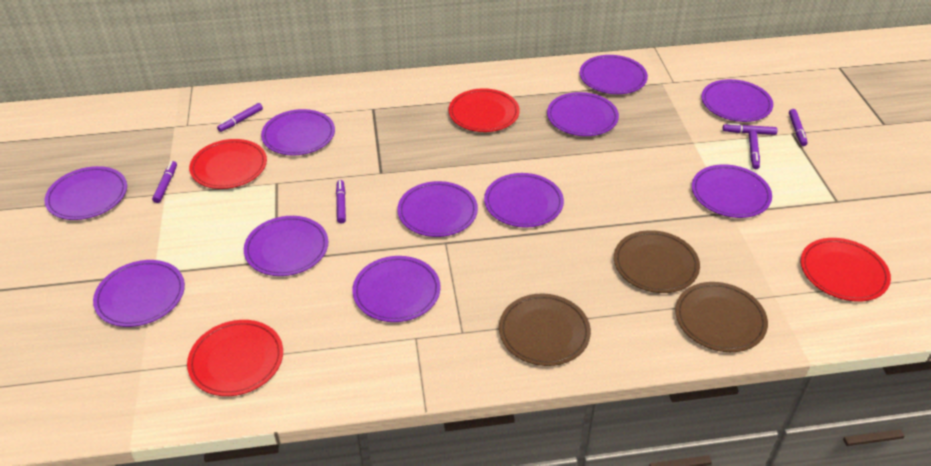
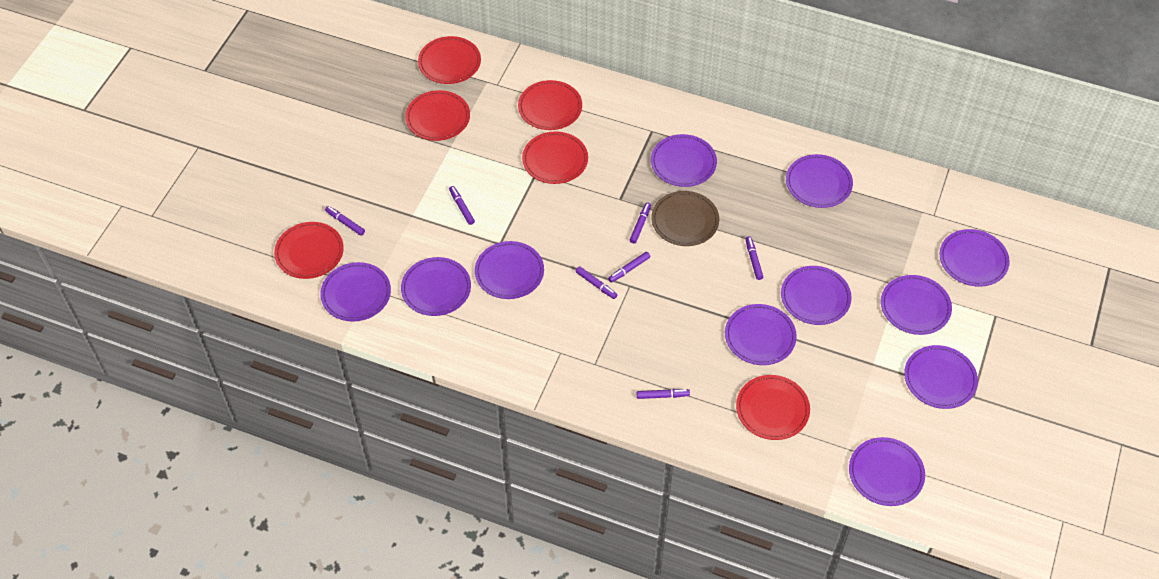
brown plate: 3 -> 1
purple marker: 6 -> 7
red plate: 4 -> 6

